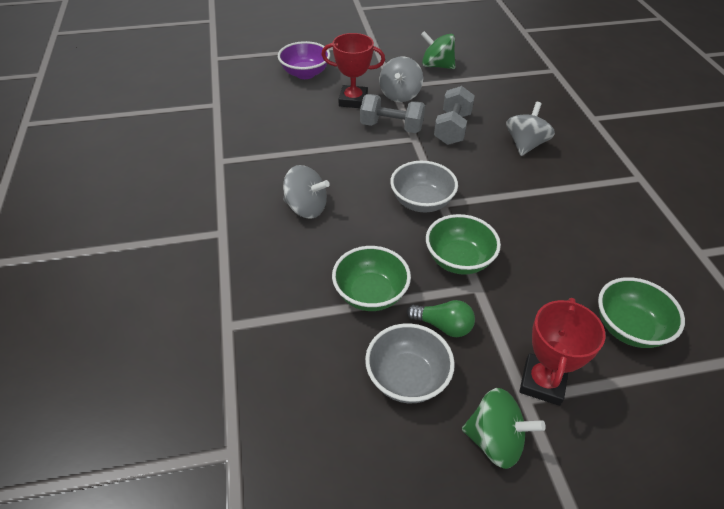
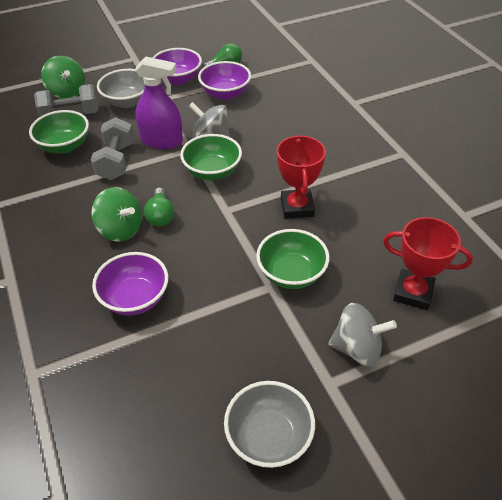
green light bulb: 1 -> 2
grey spinning top: 3 -> 2
purple bowl: 1 -> 3
purple spray bottle: 0 -> 1

